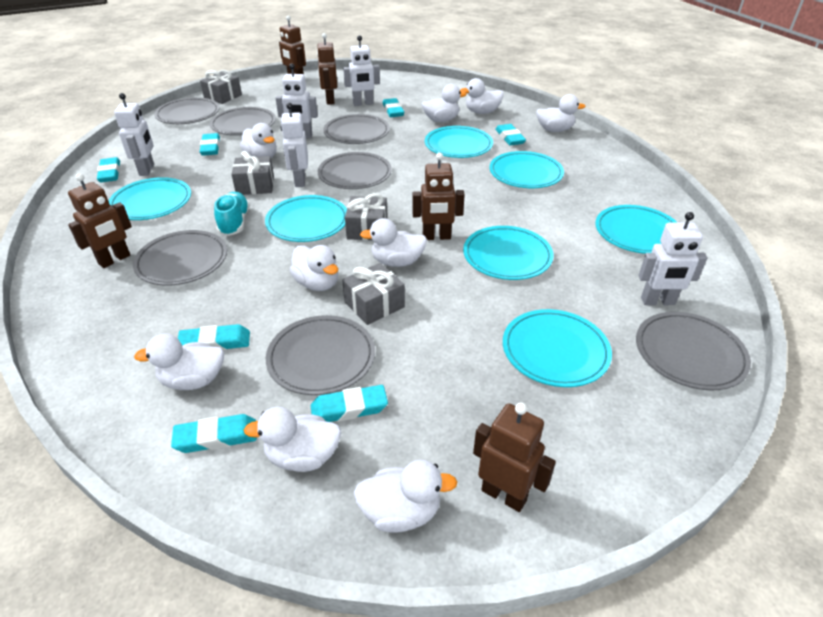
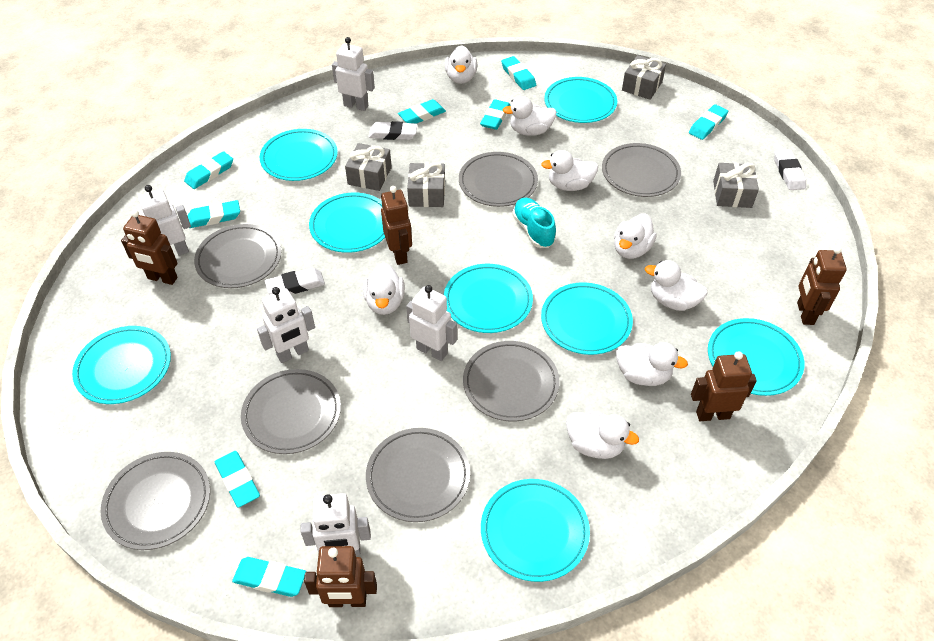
turquoise eraser: 7 -> 8
turquoise plate: 7 -> 8
white duck: 9 -> 8
white eraser: 0 -> 3

